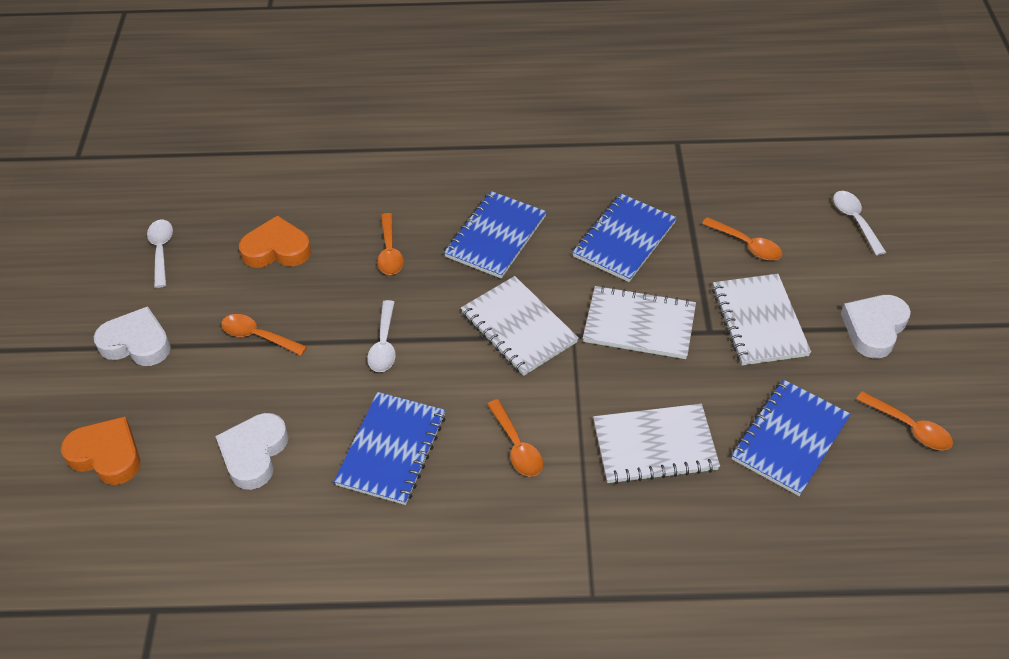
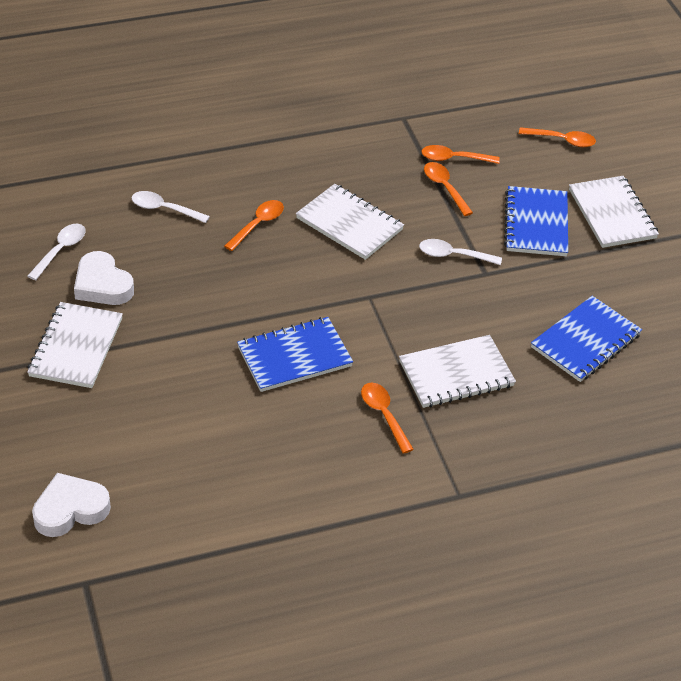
blue notebook: 4 -> 3
orange heart: 2 -> 0
white heart: 3 -> 2

